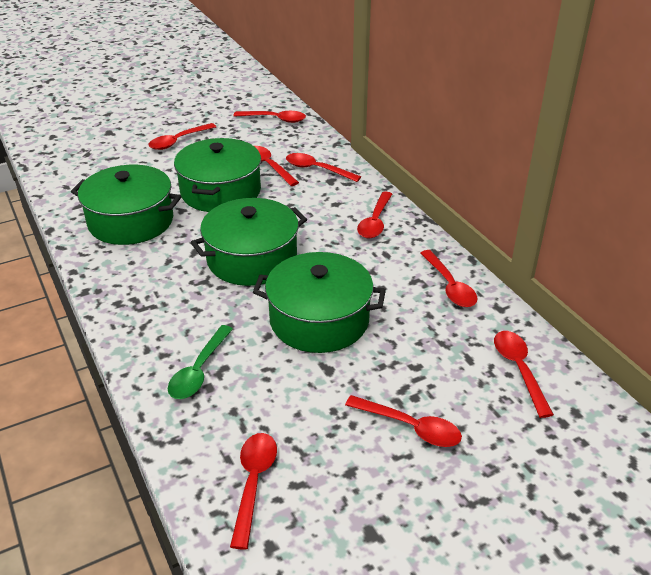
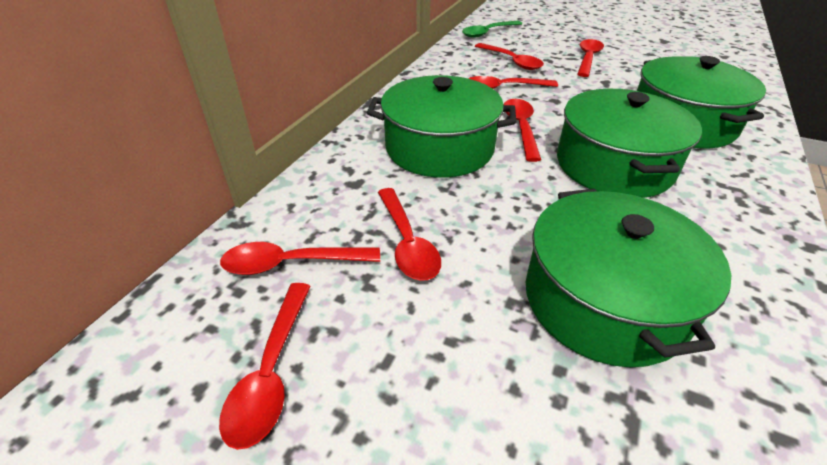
red spoon: 9 -> 7

